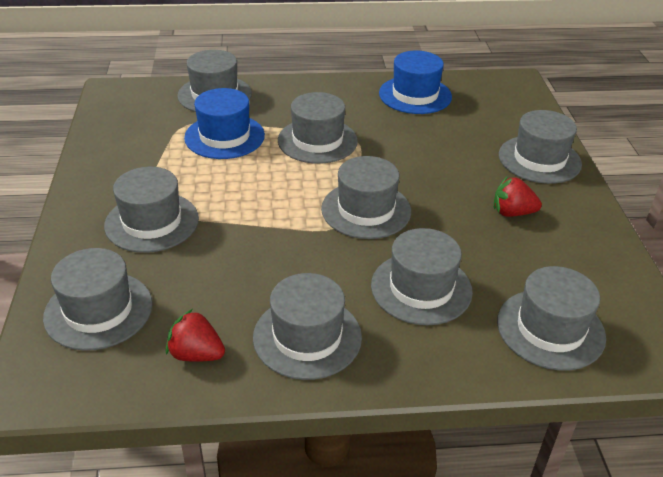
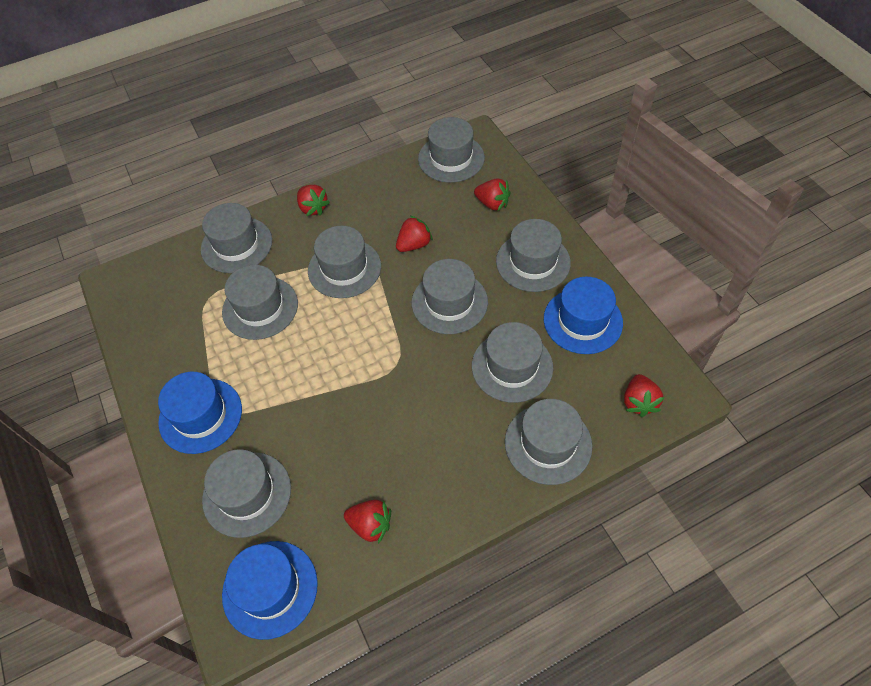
blue hat: 2 -> 3
red strawberry: 2 -> 5

